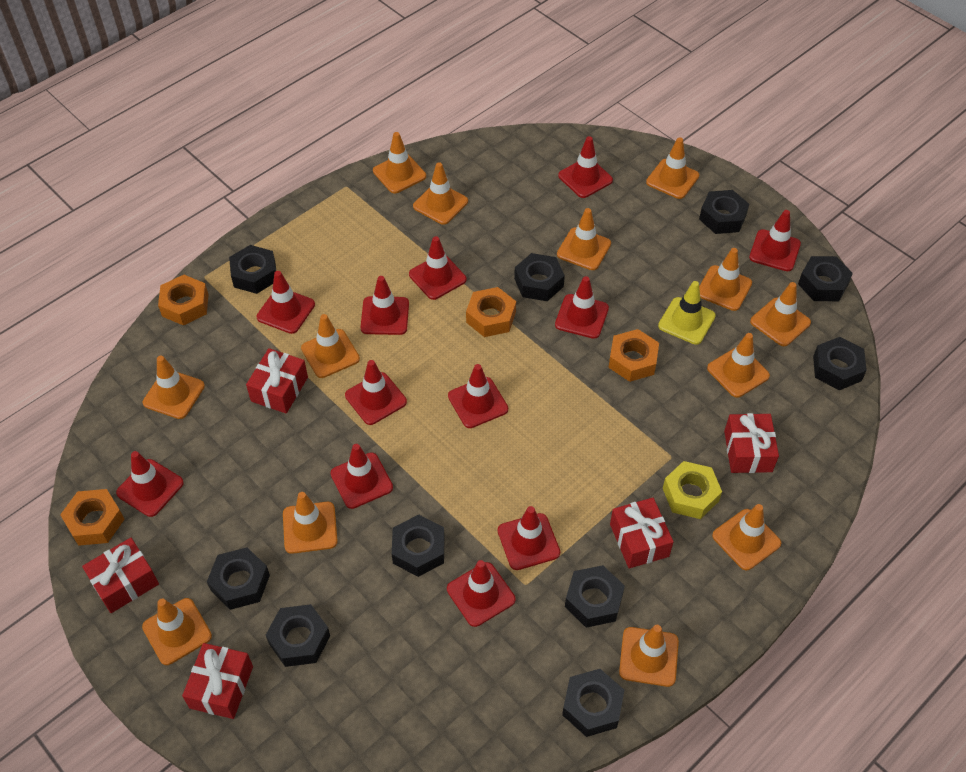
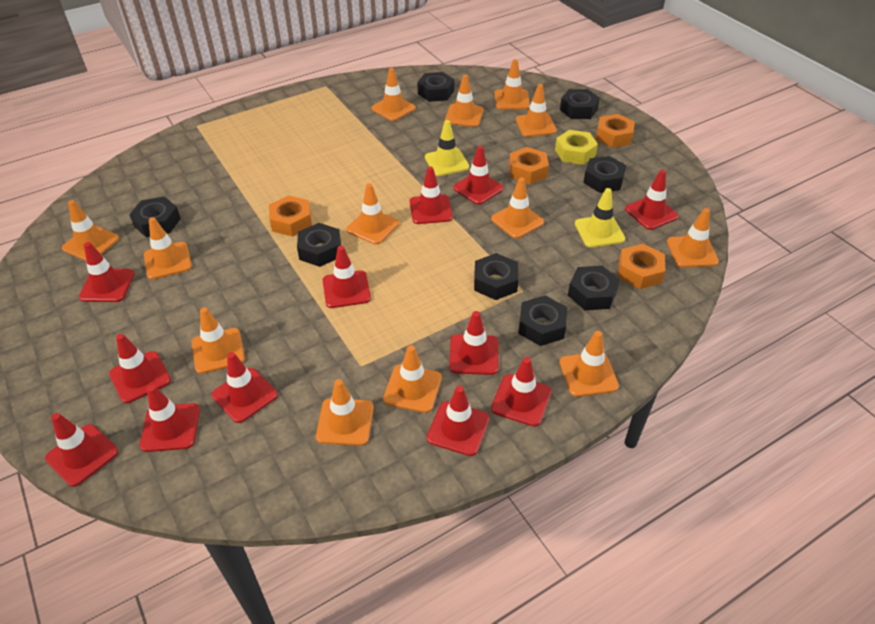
black nut: 10 -> 8
red gift: 5 -> 0
yellow traffic cone: 1 -> 2

